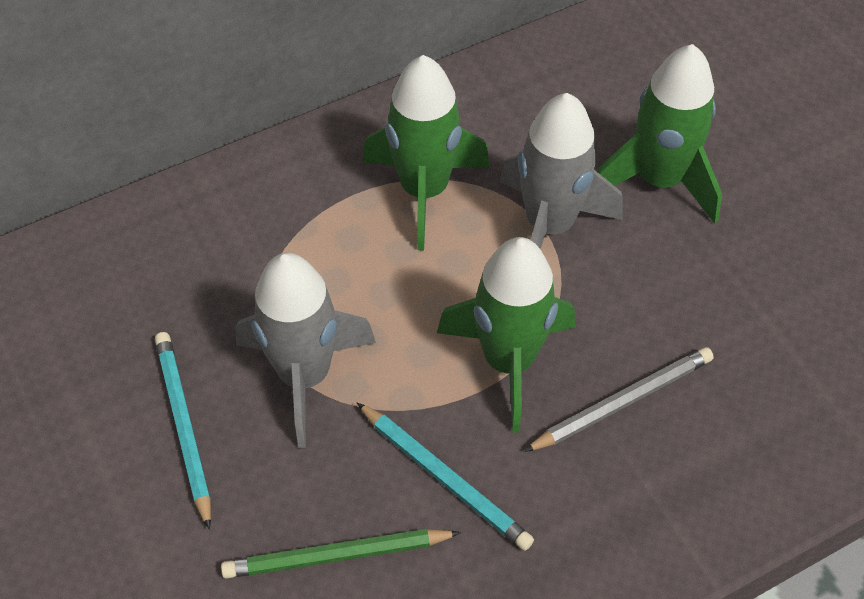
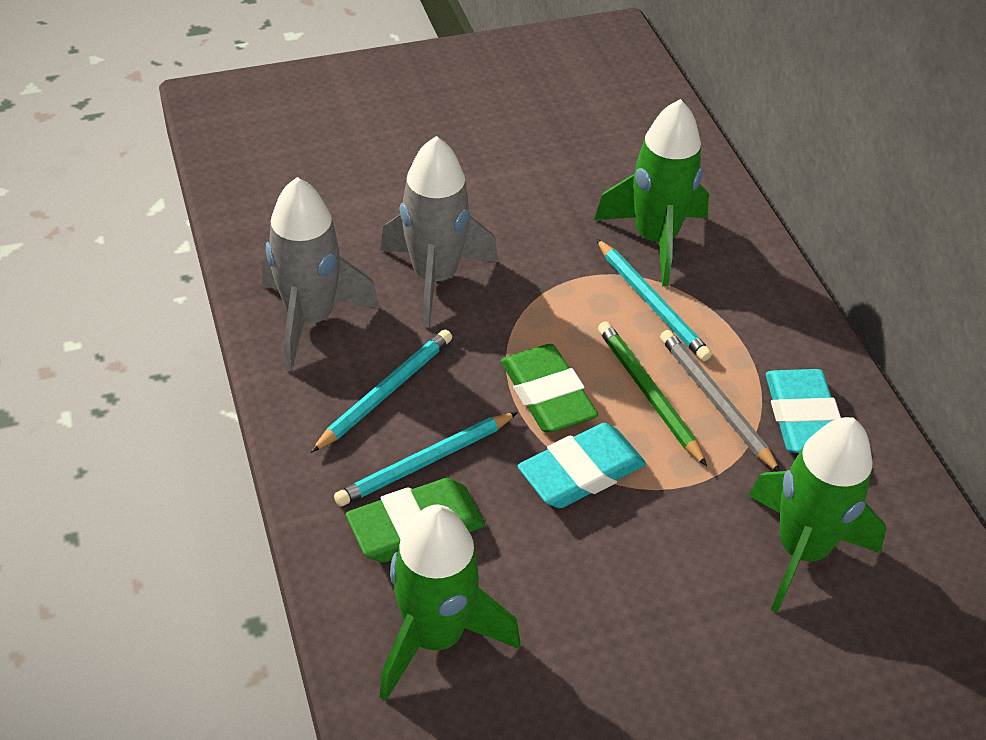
green eraser: 0 -> 2
turquoise eraser: 0 -> 2
turquoise pencil: 2 -> 3

